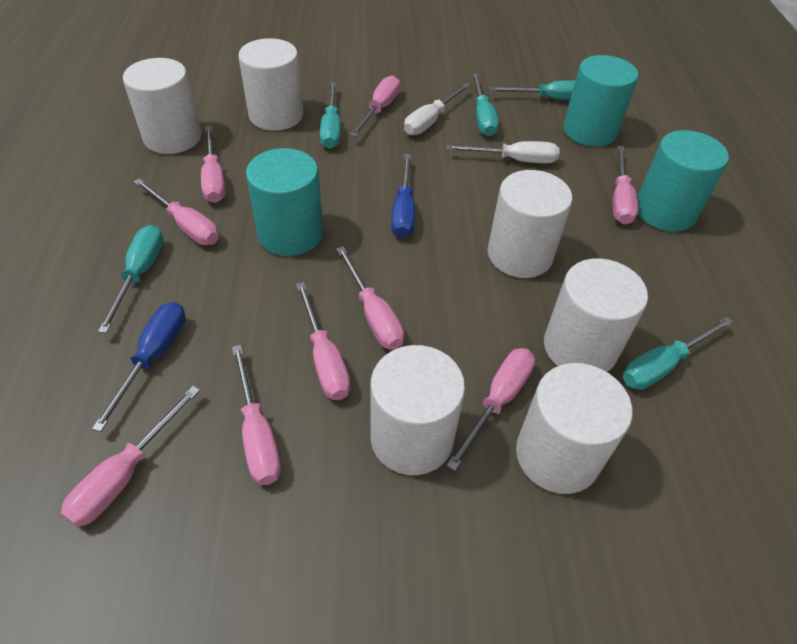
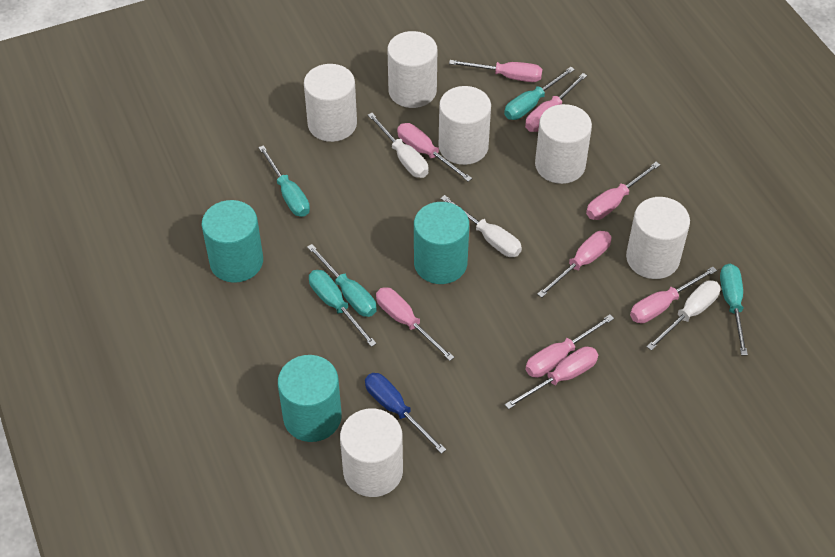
blue screwdriver: 2 -> 1
white screwdriver: 2 -> 3

